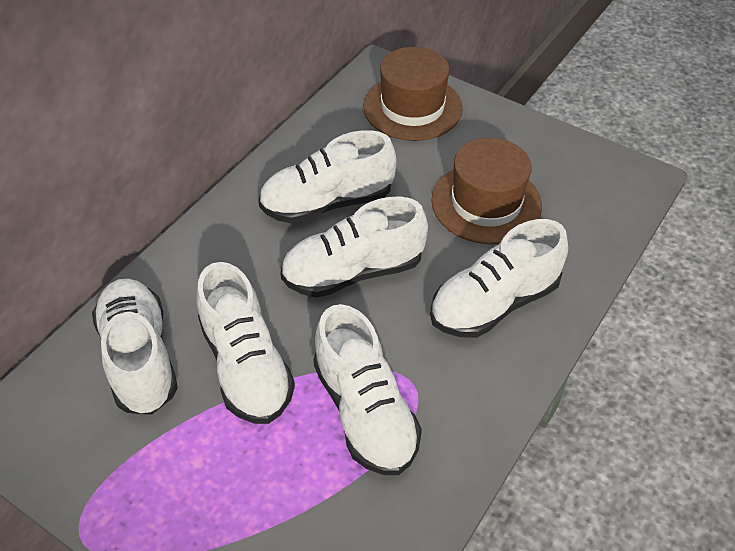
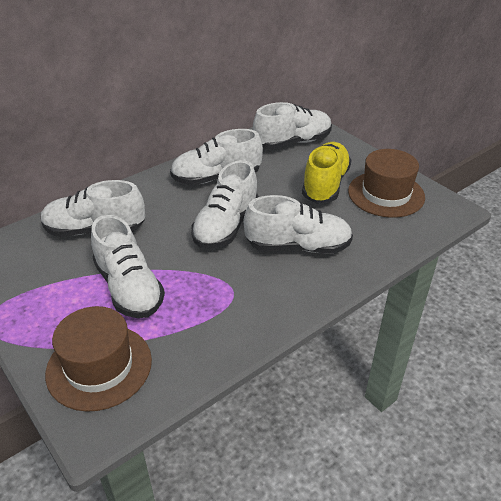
yellow shoe: 0 -> 1

